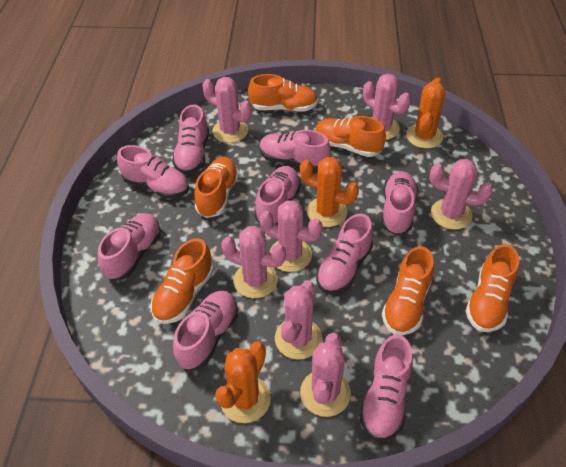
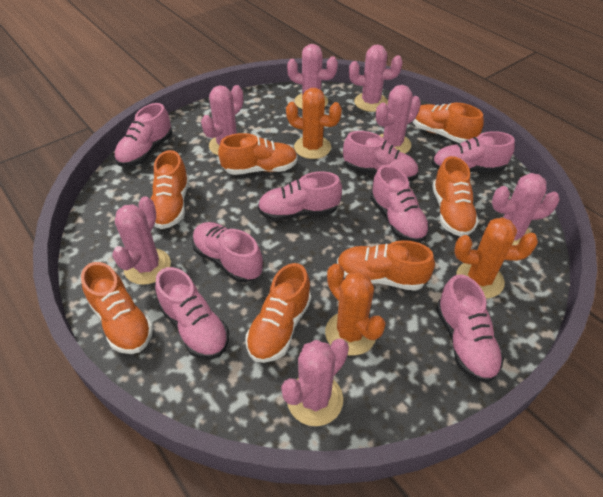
orange shoe: 6 -> 7
pink shoe: 9 -> 8

